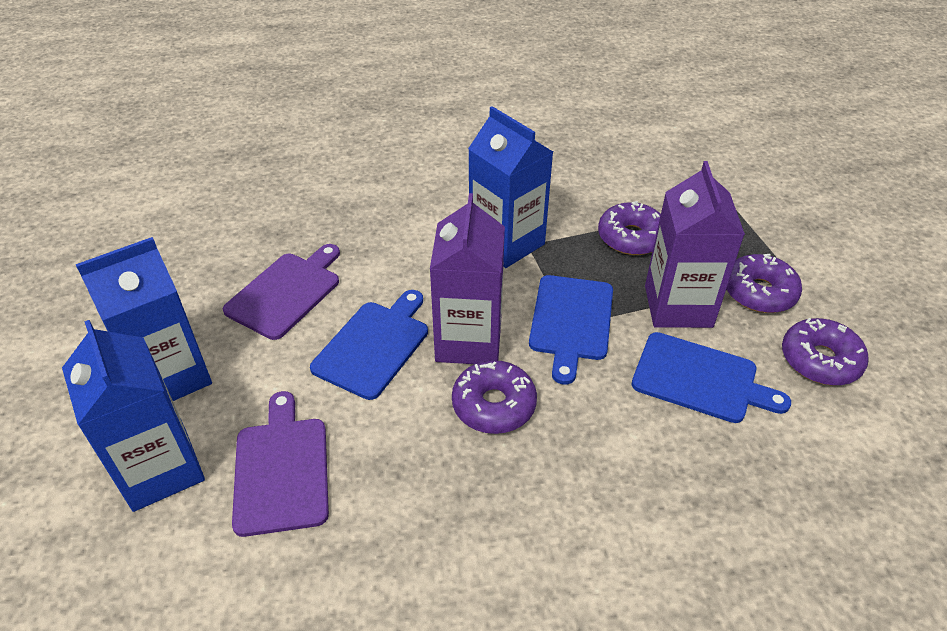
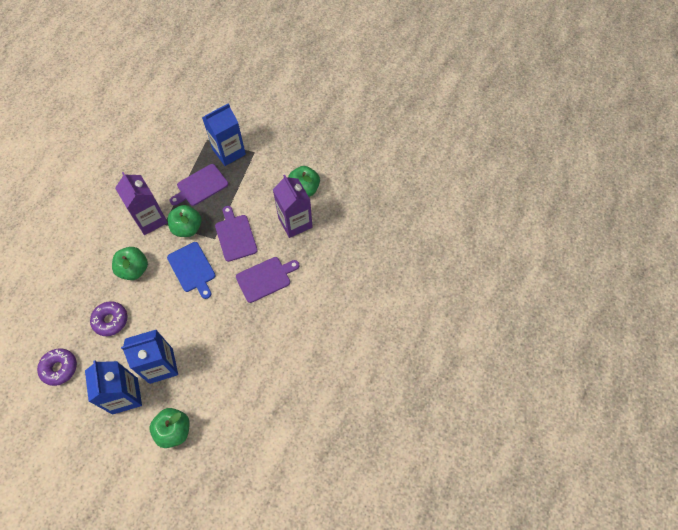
blue cutting board: 3 -> 1
green apple: 0 -> 4
purple cutting board: 2 -> 3
purple donut: 4 -> 2

